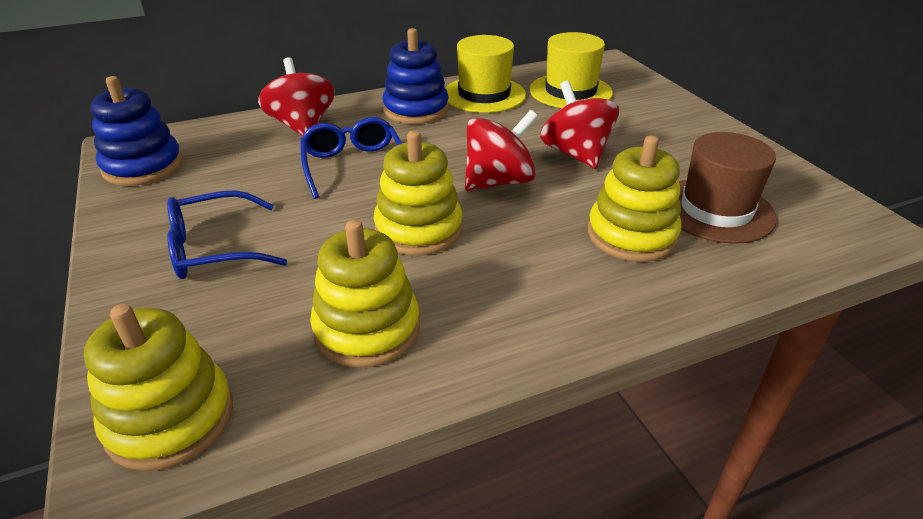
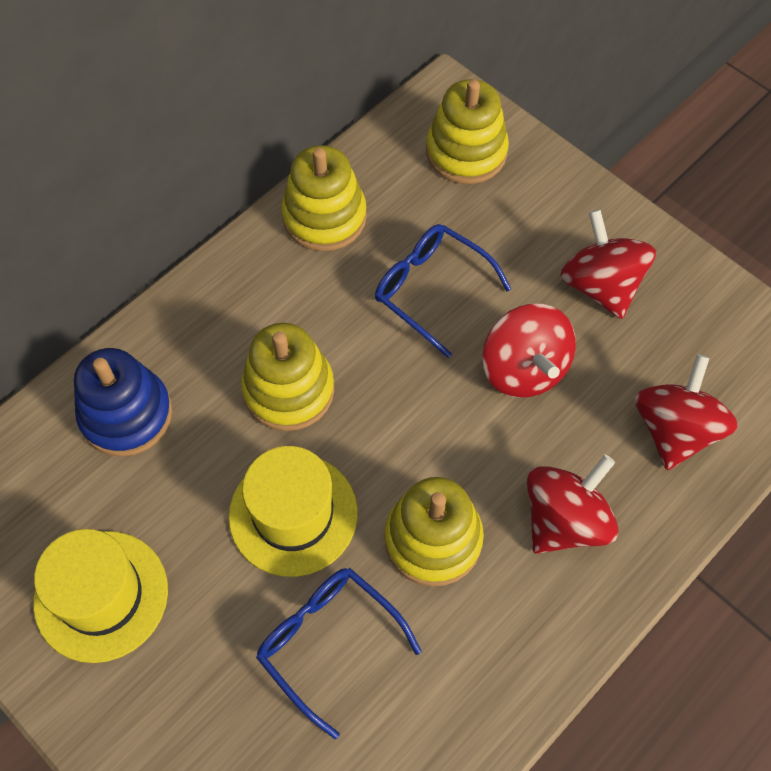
blue stacking toy: 2 -> 1
brown hat: 1 -> 0
red spinning top: 3 -> 4

